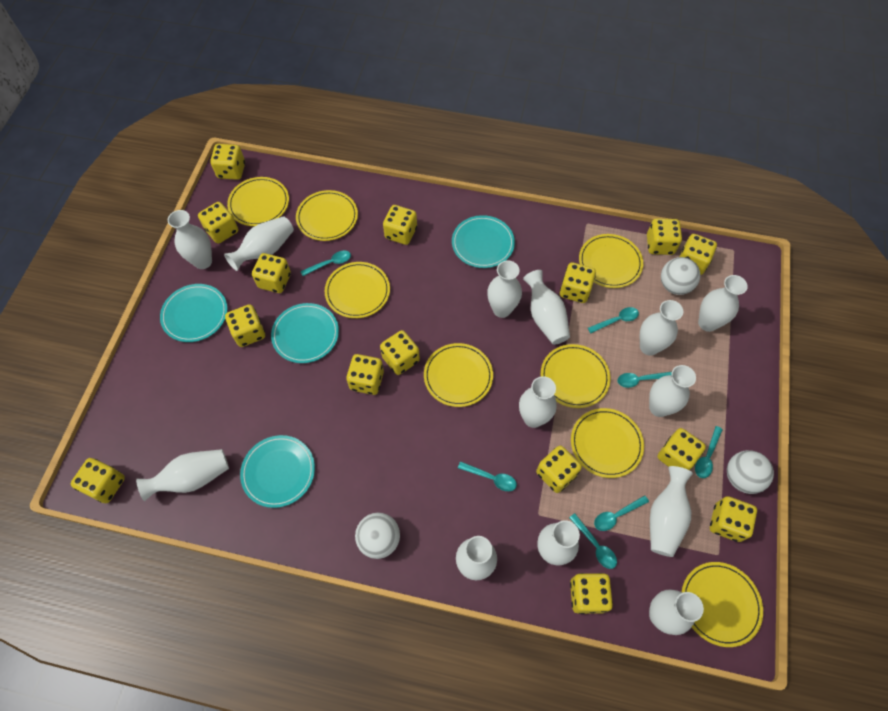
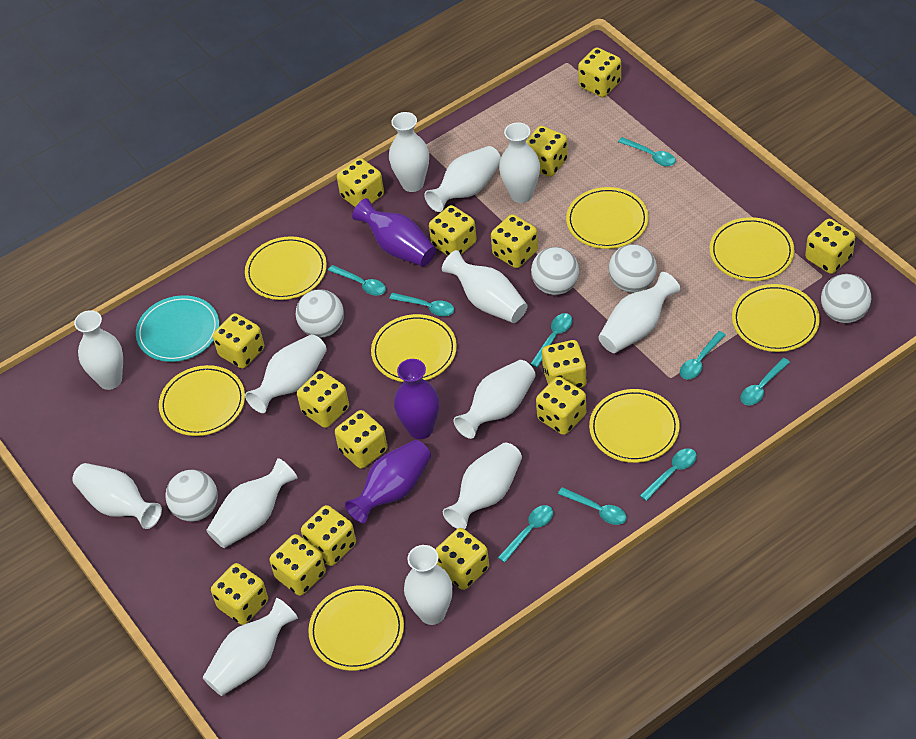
purple vase: 0 -> 3
turquoise plate: 4 -> 1
turquoise spoon: 7 -> 9
white ball: 3 -> 5

